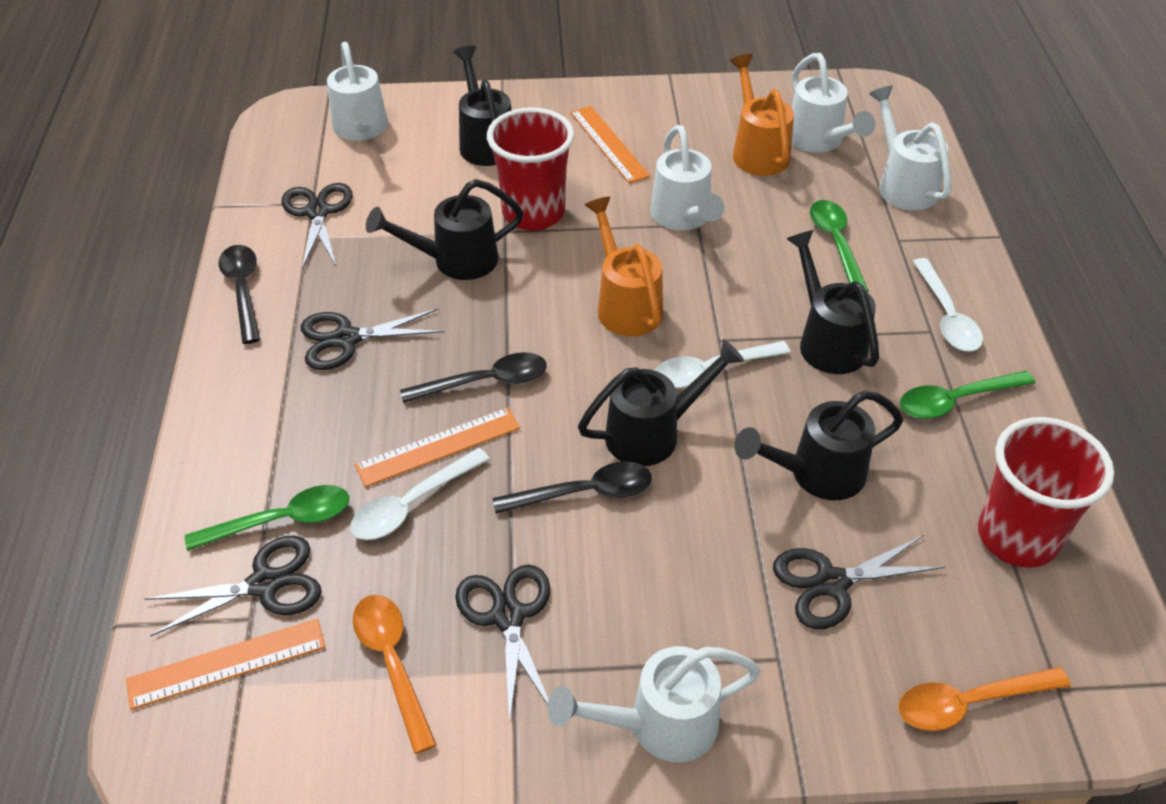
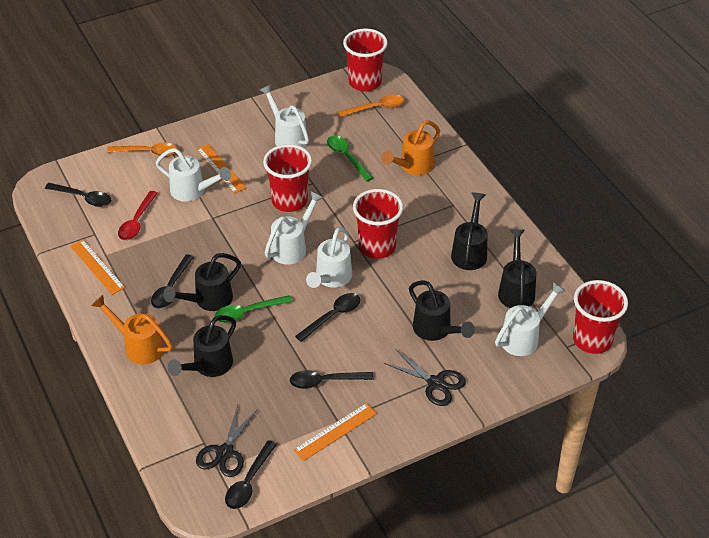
black scissors: 5 -> 2
black spoon: 3 -> 5
green spoon: 3 -> 2
red cup: 2 -> 4
red spoon: 0 -> 1
white spoon: 3 -> 0

